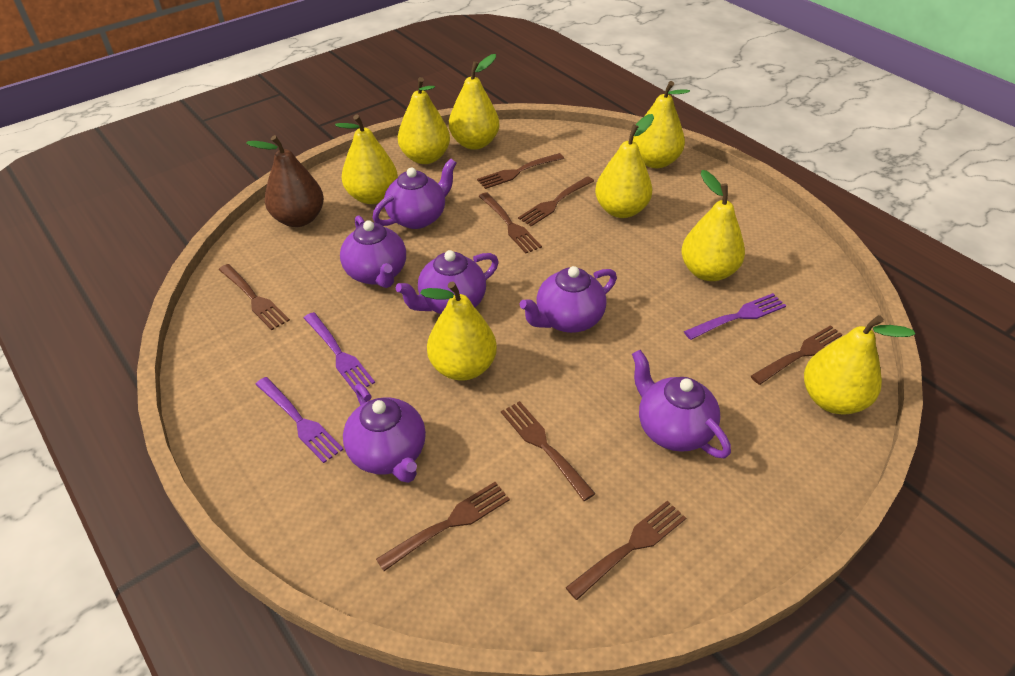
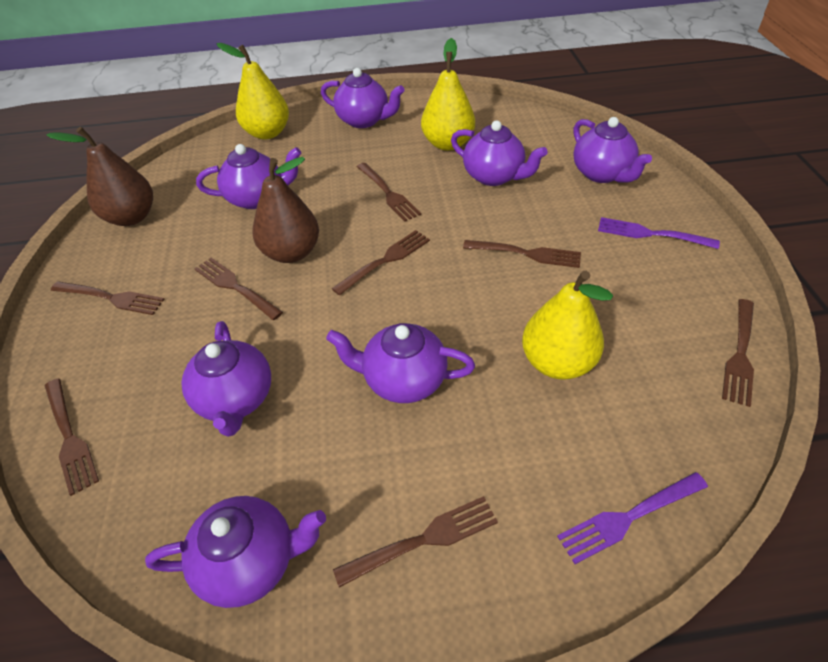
brown pear: 1 -> 2
purple fork: 3 -> 2
purple teapot: 6 -> 7
yellow pear: 8 -> 3

